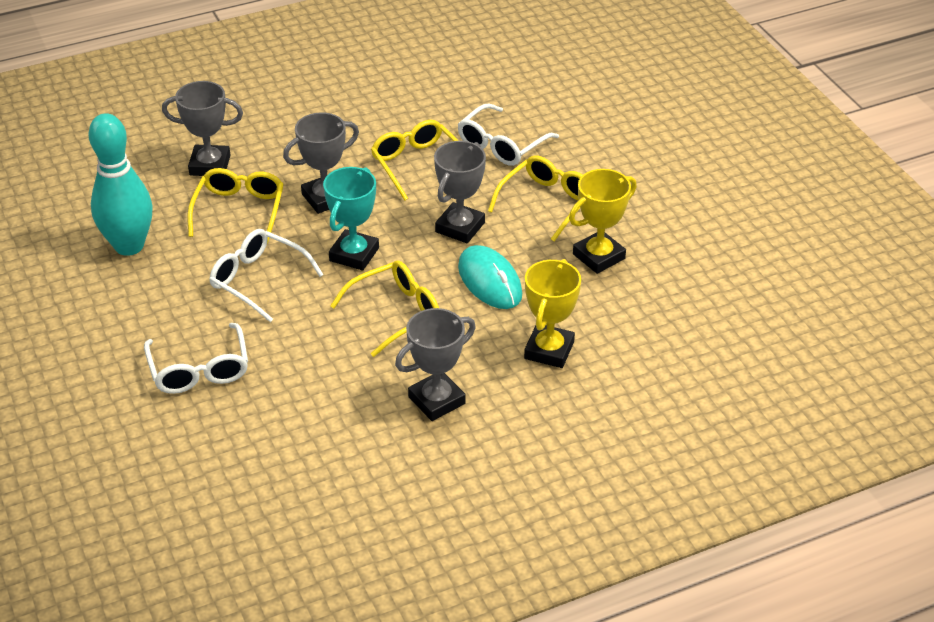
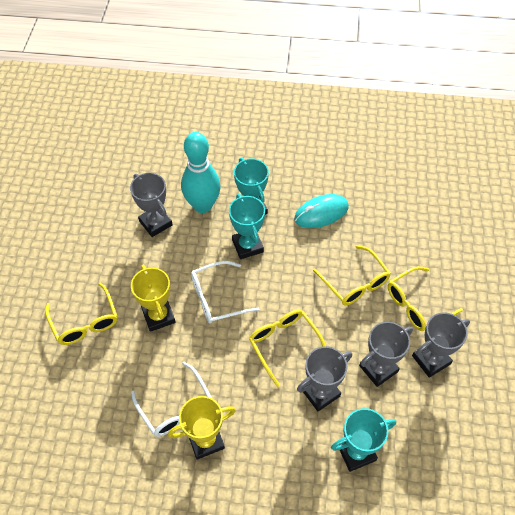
turquoise trophy: 1 -> 3
white glasses: 3 -> 2

